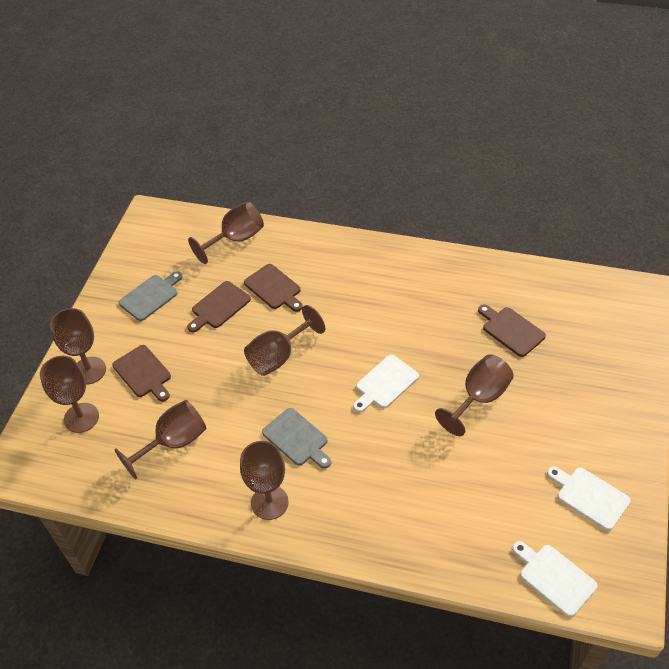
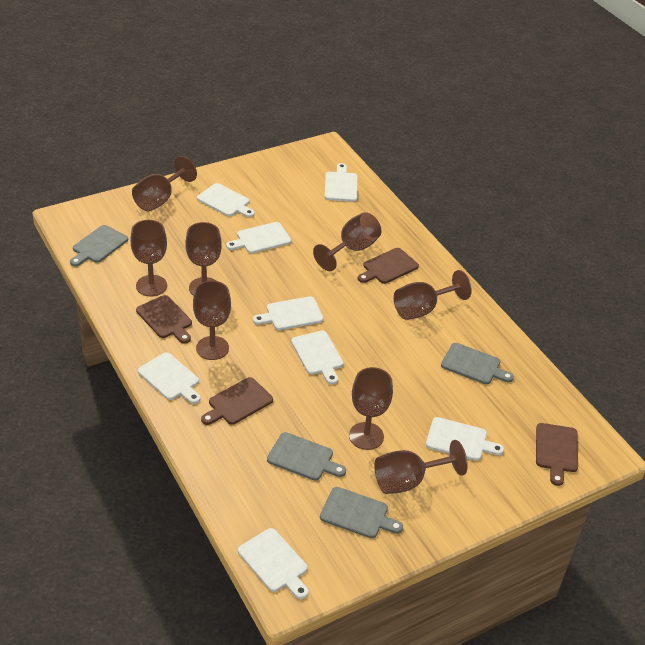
brown goblet: 7 -> 8
grey cutting board: 2 -> 4
white cutting board: 3 -> 8

